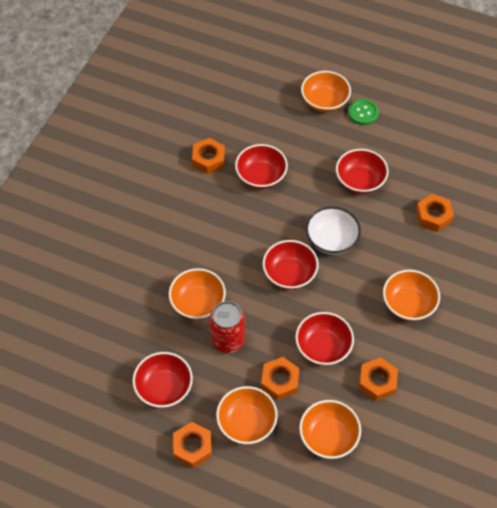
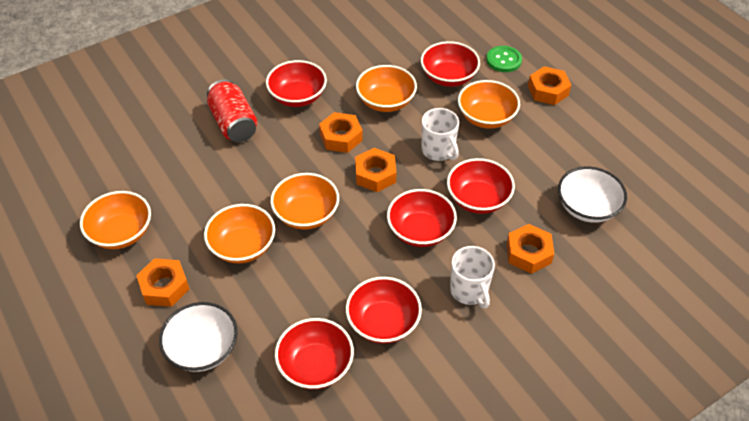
red bowl: 5 -> 6
white bowl: 1 -> 2
white mug: 0 -> 2

